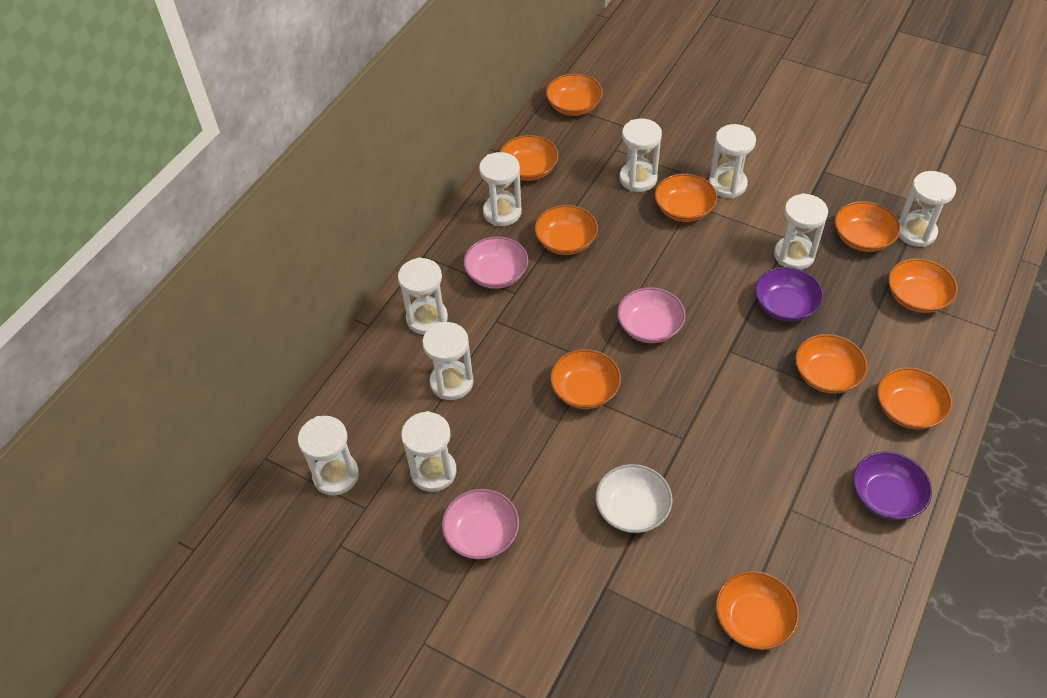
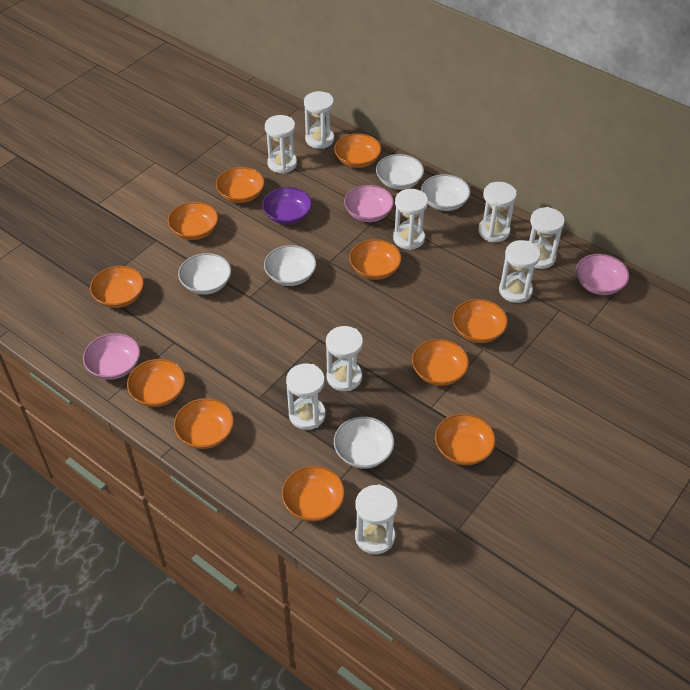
orange bowl: 10 -> 11
purple bowl: 2 -> 1
white bowl: 1 -> 5

